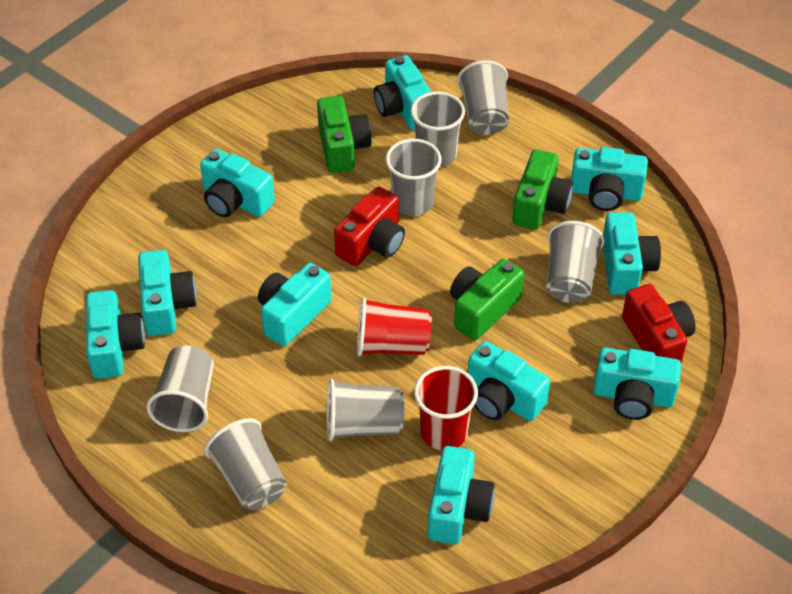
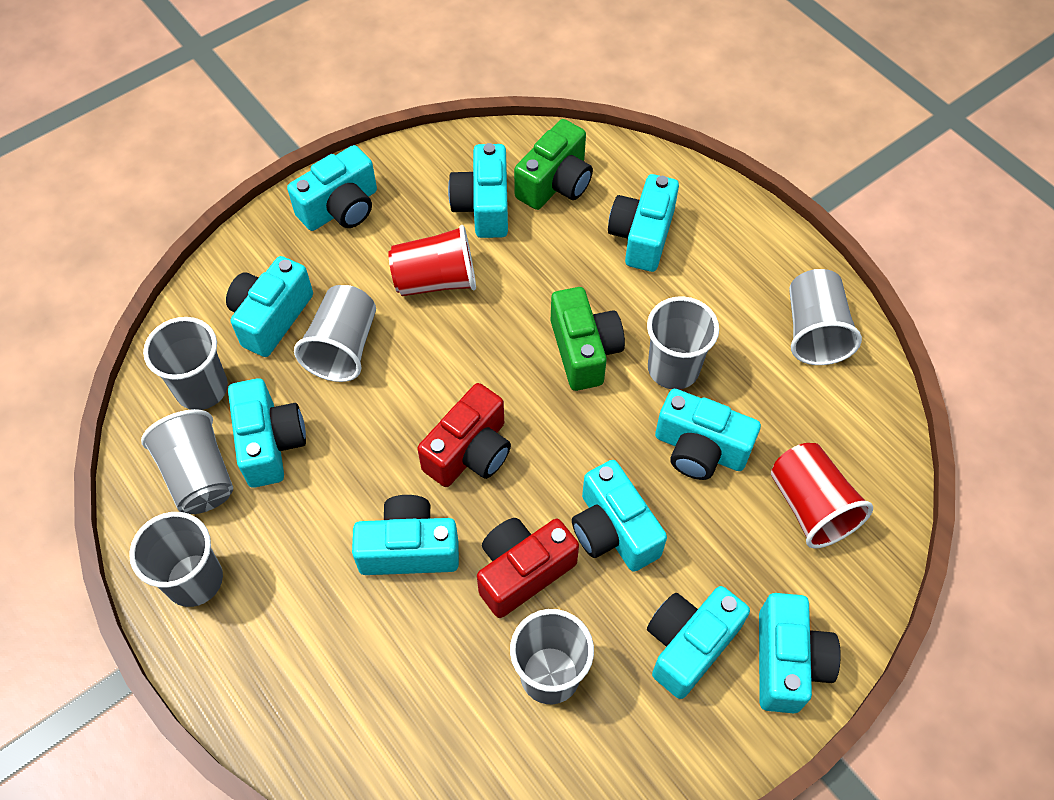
green camera: 3 -> 2

